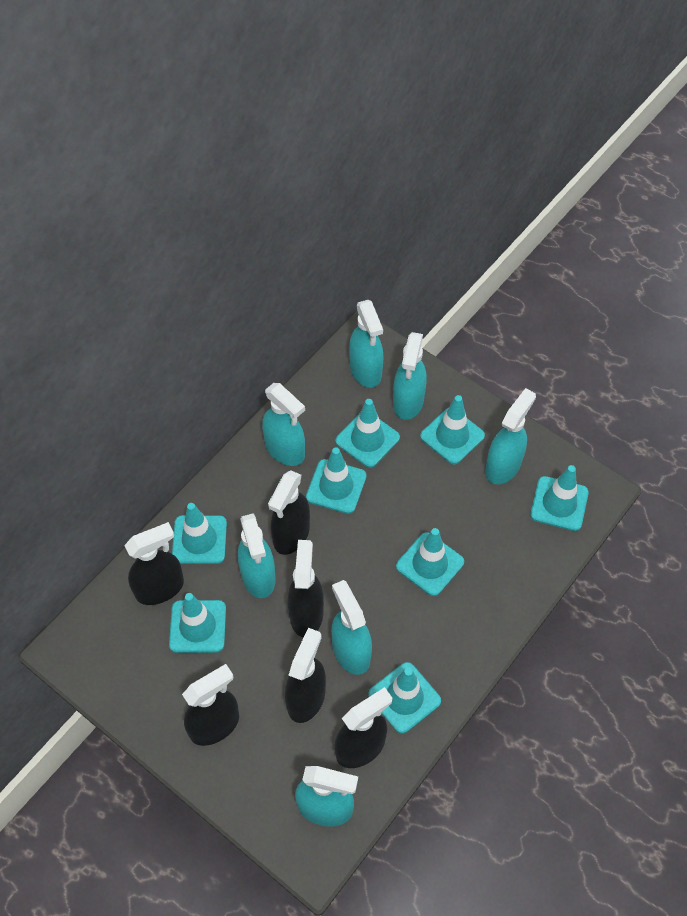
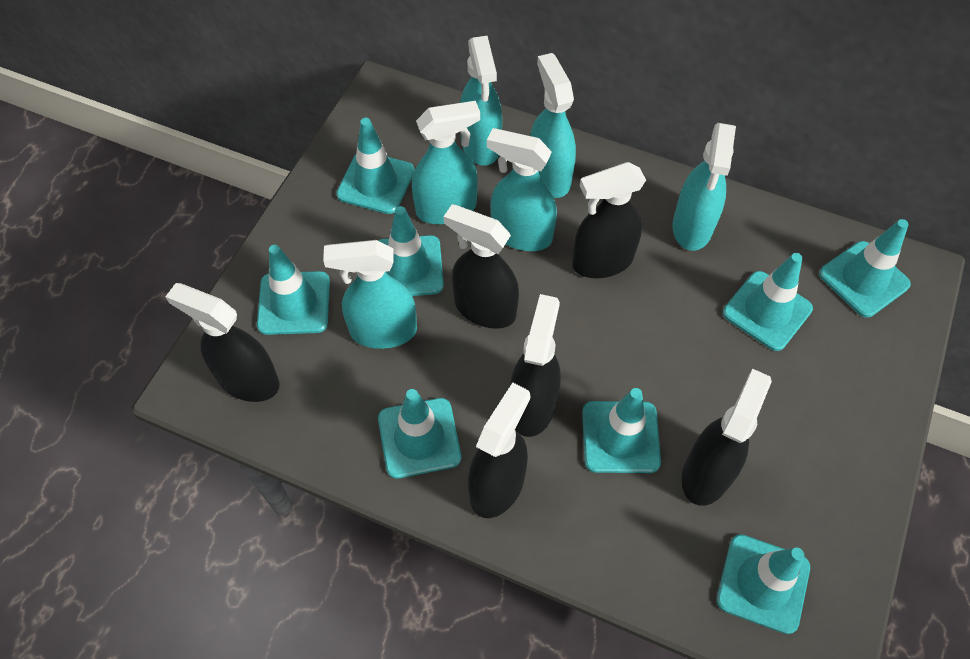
turquoise spray bottle: 7 -> 6

